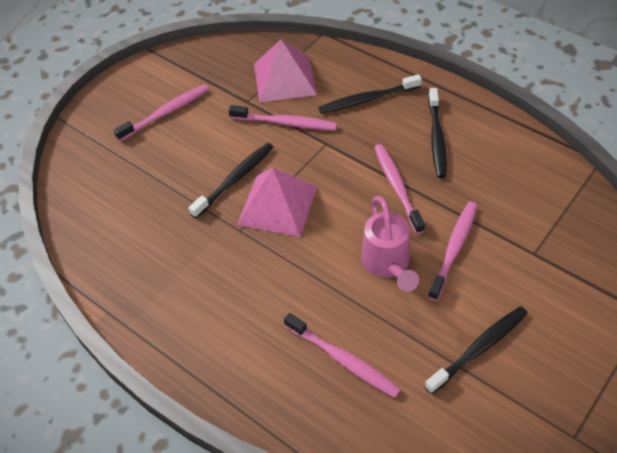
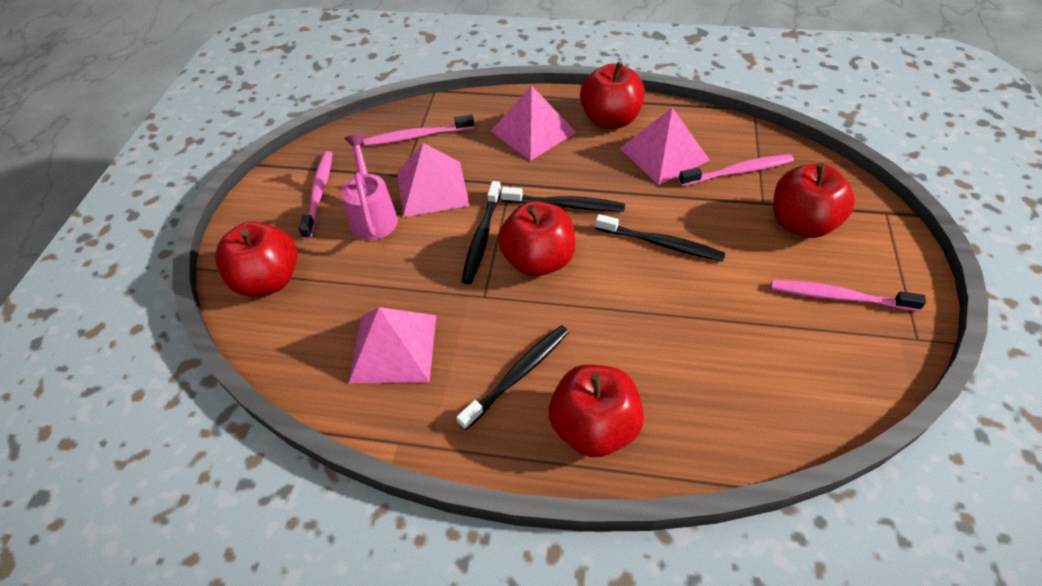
pink pyramid: 2 -> 4
pink toothbrush: 5 -> 4
red apple: 0 -> 5

